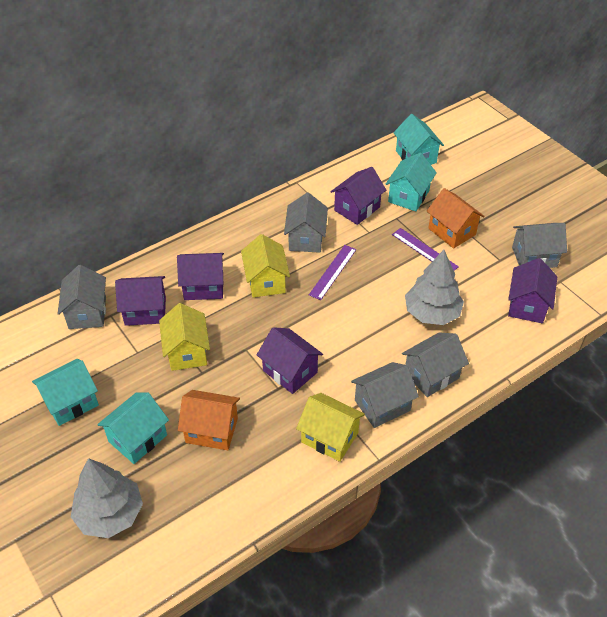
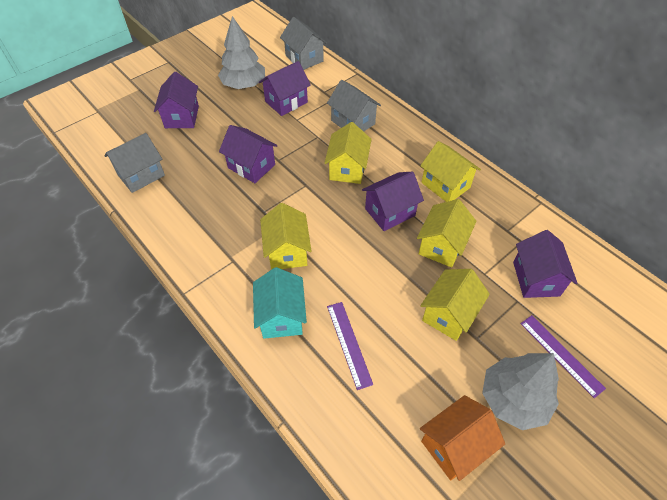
grey house: 5 -> 3
orange house: 2 -> 1
turquoise house: 4 -> 1
yellow house: 3 -> 5

